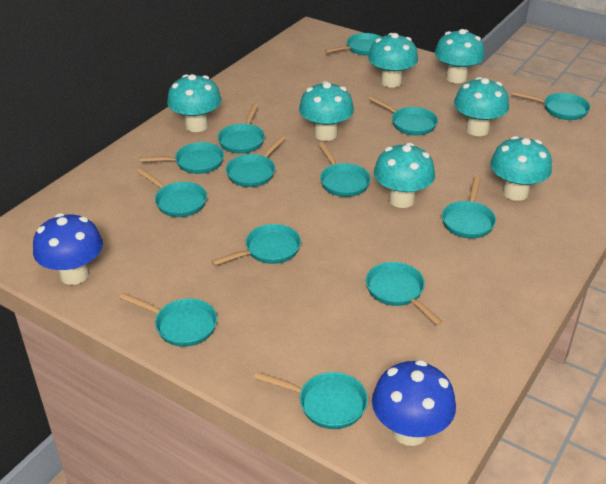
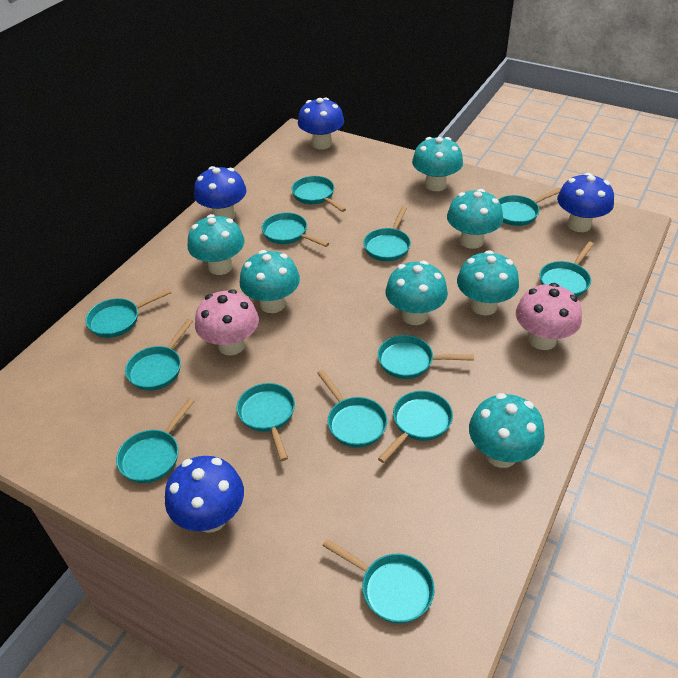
blue mushroom: 2 -> 4
pink mushroom: 0 -> 2

